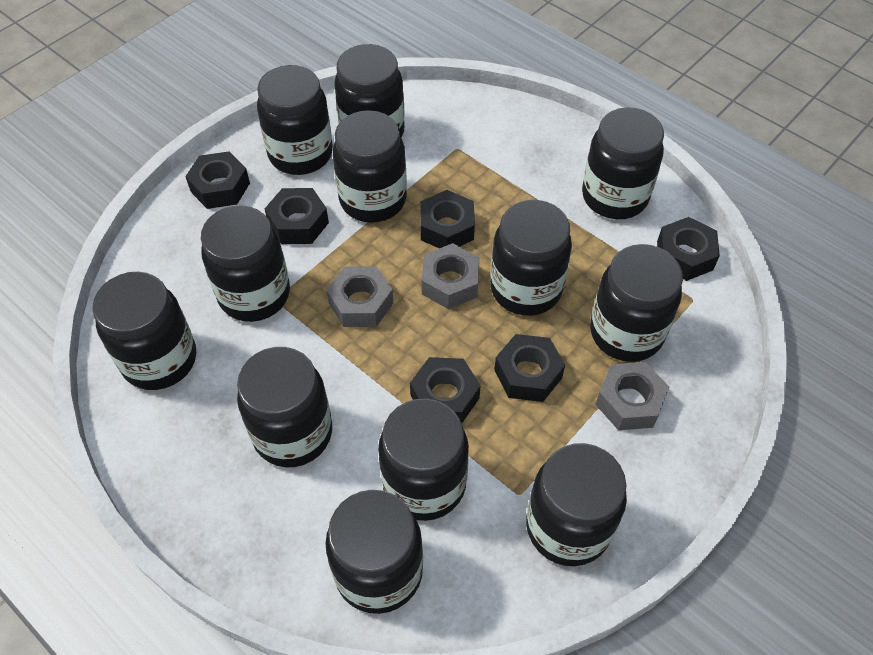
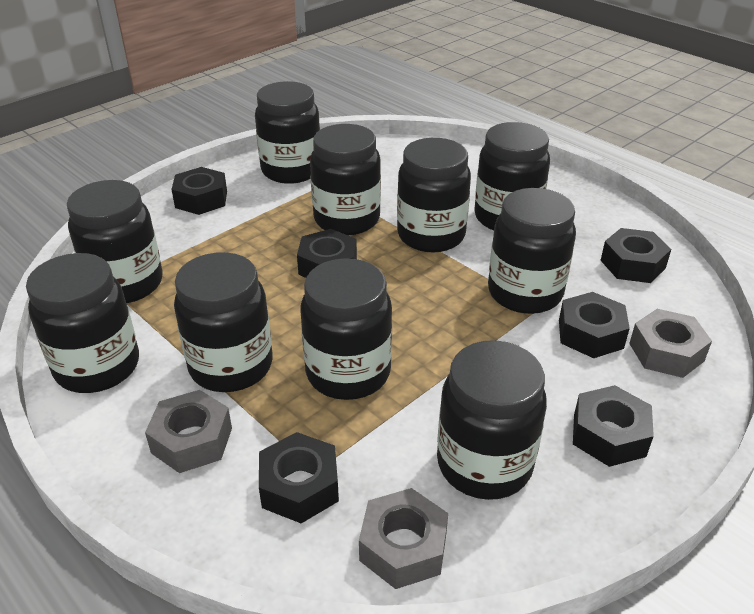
black jar: 12 -> 10

